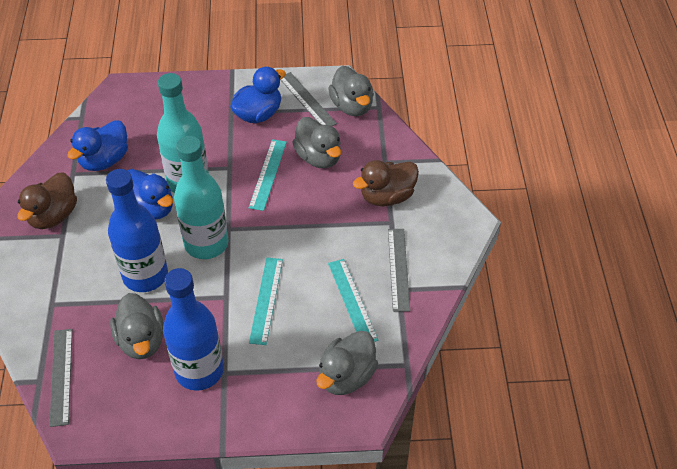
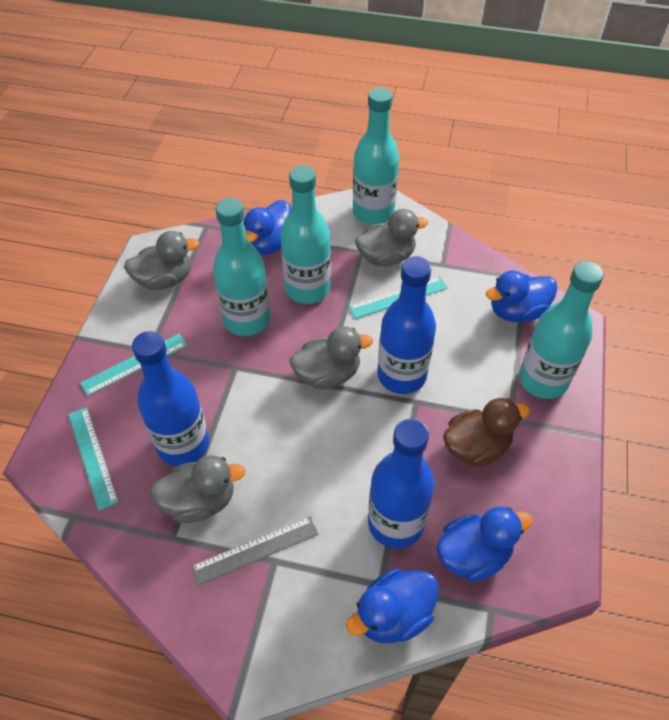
blue bottle: 2 -> 3
blue duck: 3 -> 4
brown duck: 2 -> 1
grey ruler: 3 -> 1
turquoise bottle: 2 -> 4

